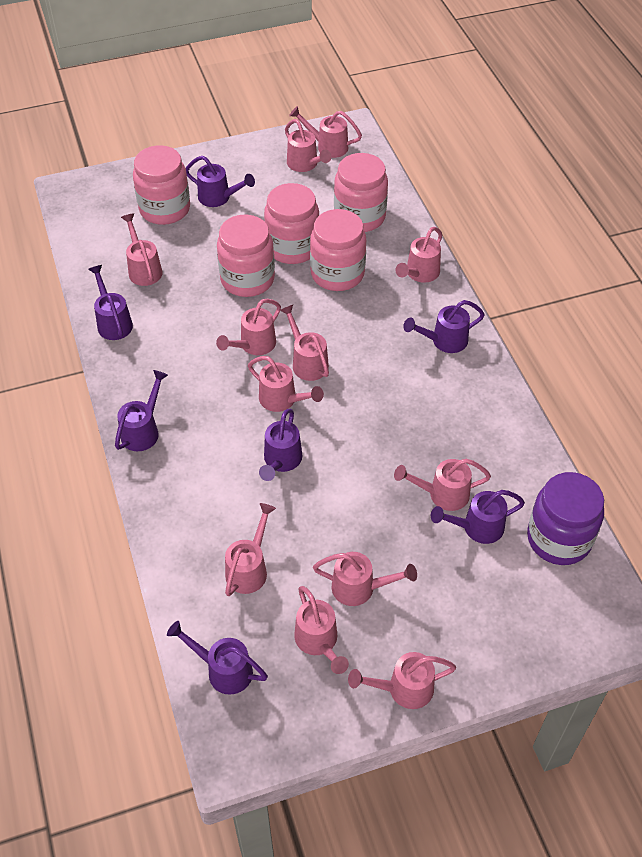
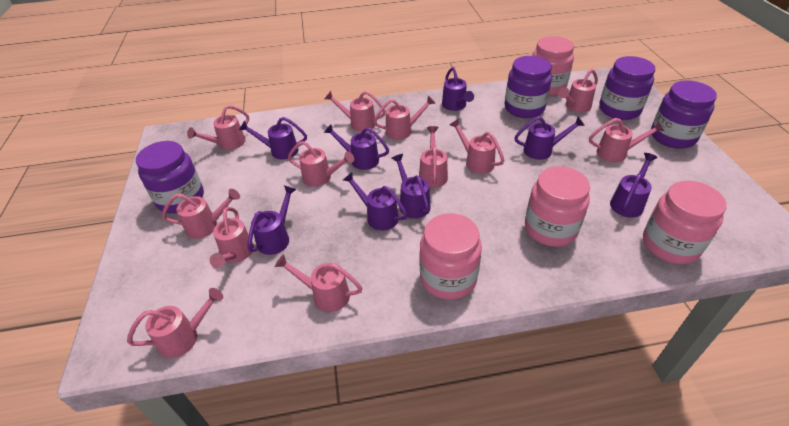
pink jar: 5 -> 4
purple jar: 1 -> 4
purple watering can: 7 -> 8

